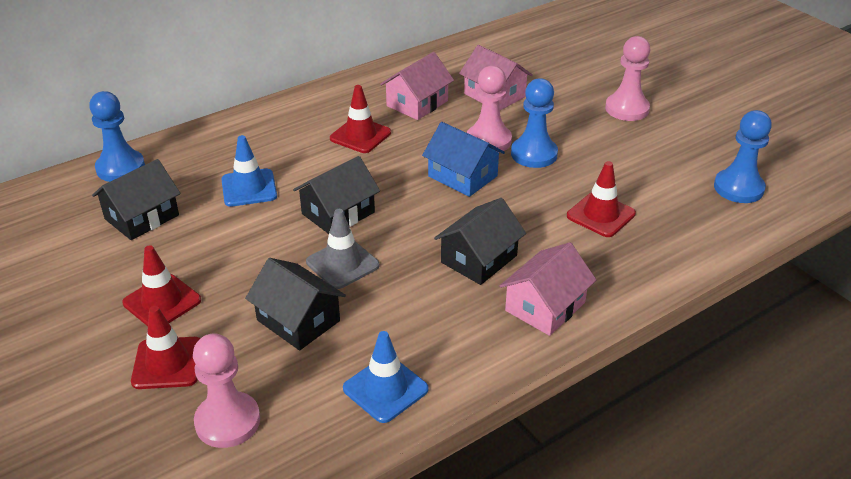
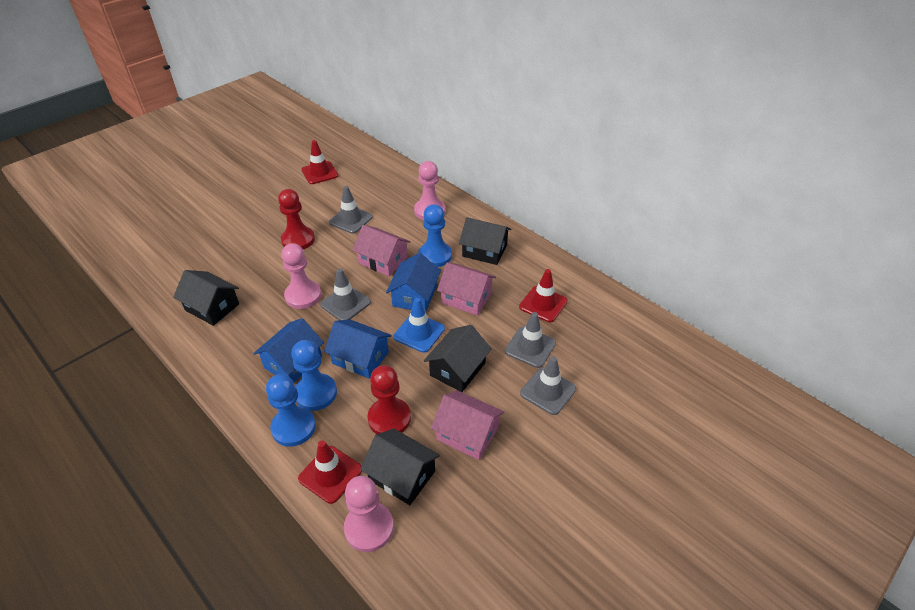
blue house: 1 -> 3
blue traffic cone: 2 -> 1
grey traffic cone: 1 -> 4
red pawn: 0 -> 2
red traffic cone: 4 -> 3

